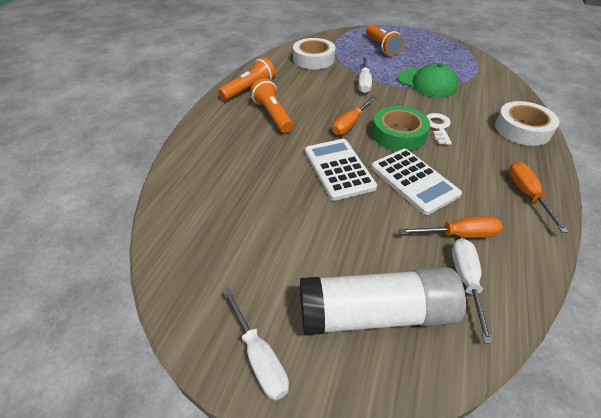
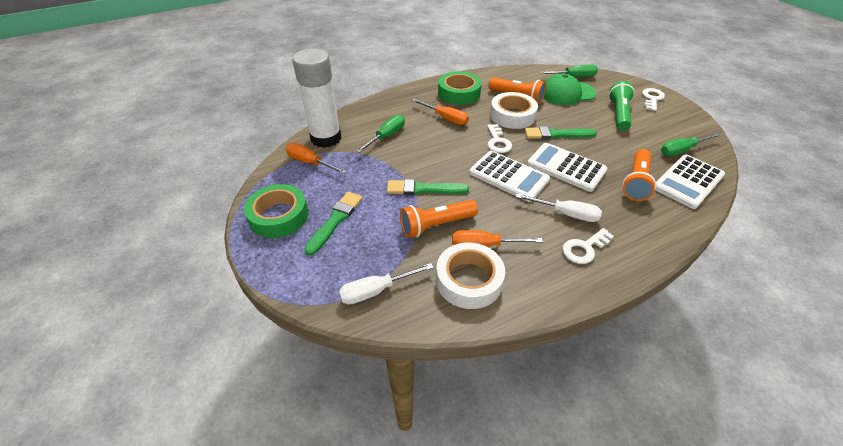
green brush: 0 -> 3
green flashlight: 0 -> 1
green screwdriver: 0 -> 3
green tape: 1 -> 2
white calculator: 2 -> 3
white key: 1 -> 3
white screwdriver: 3 -> 2

